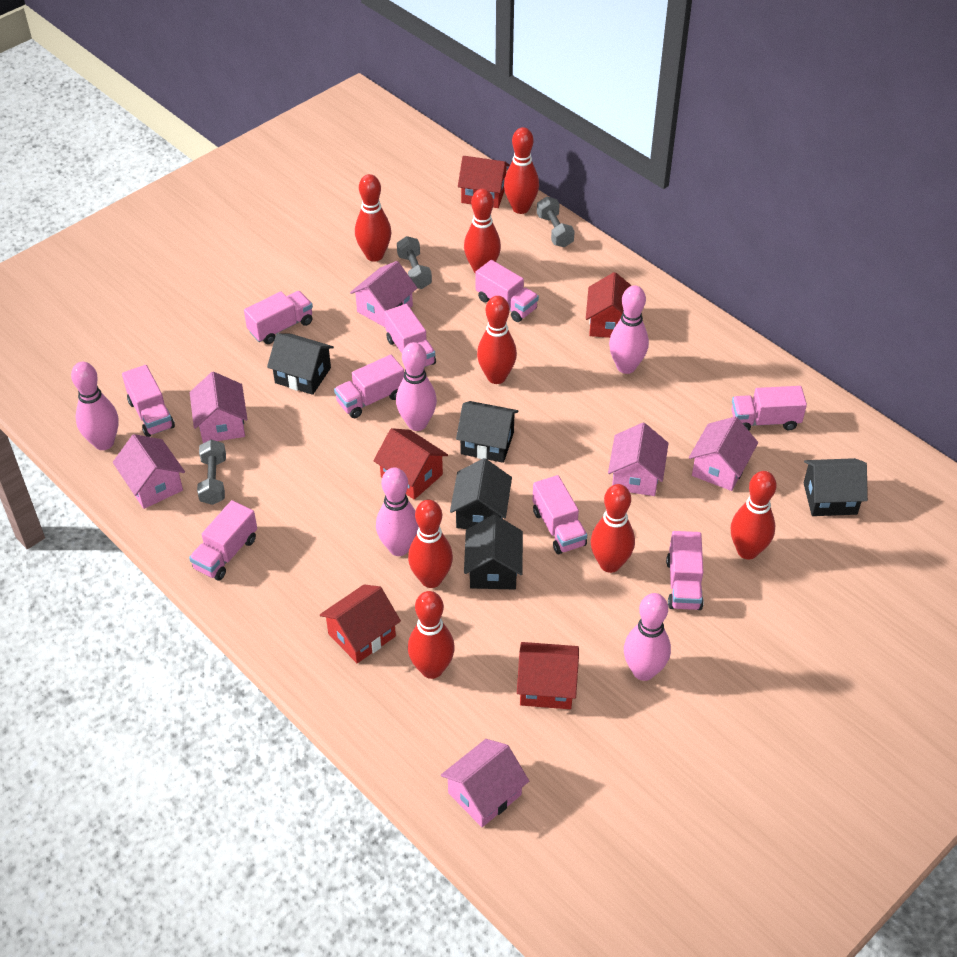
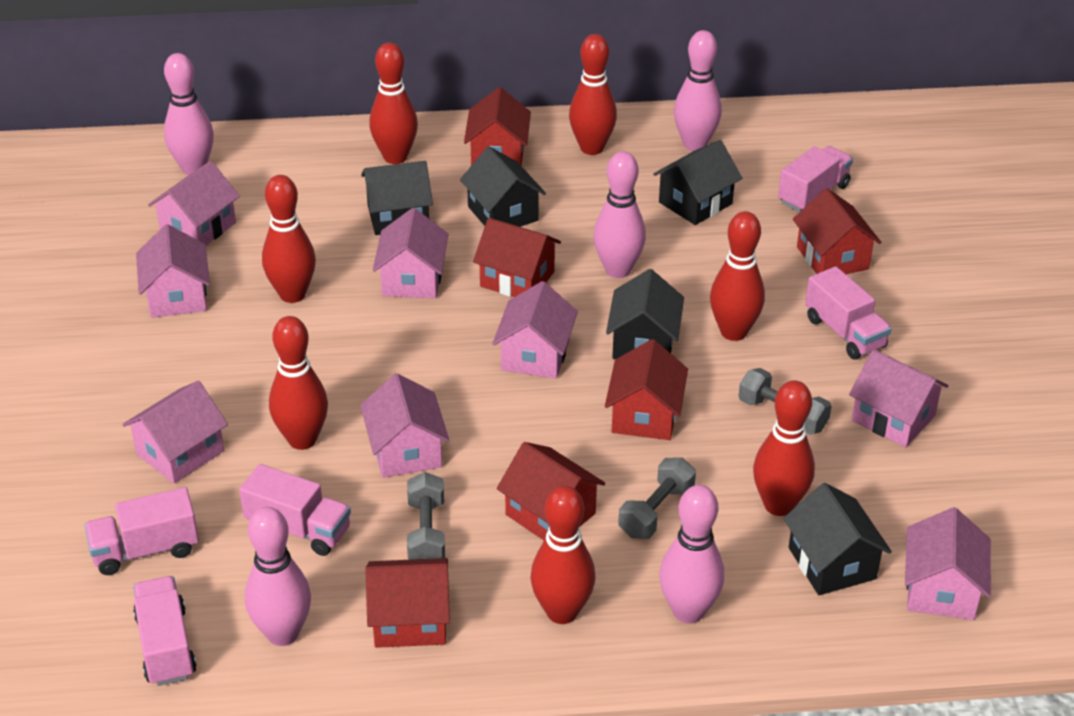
pink house: 6 -> 8
pink truck: 9 -> 5
red bowling pin: 8 -> 7
red house: 5 -> 6

